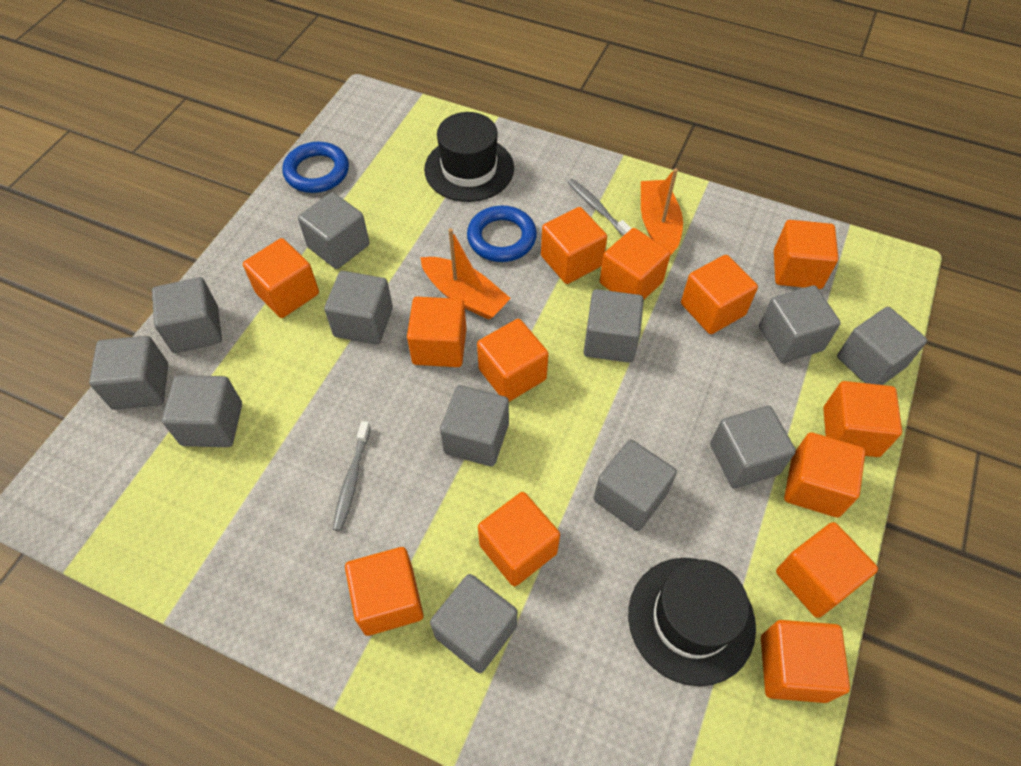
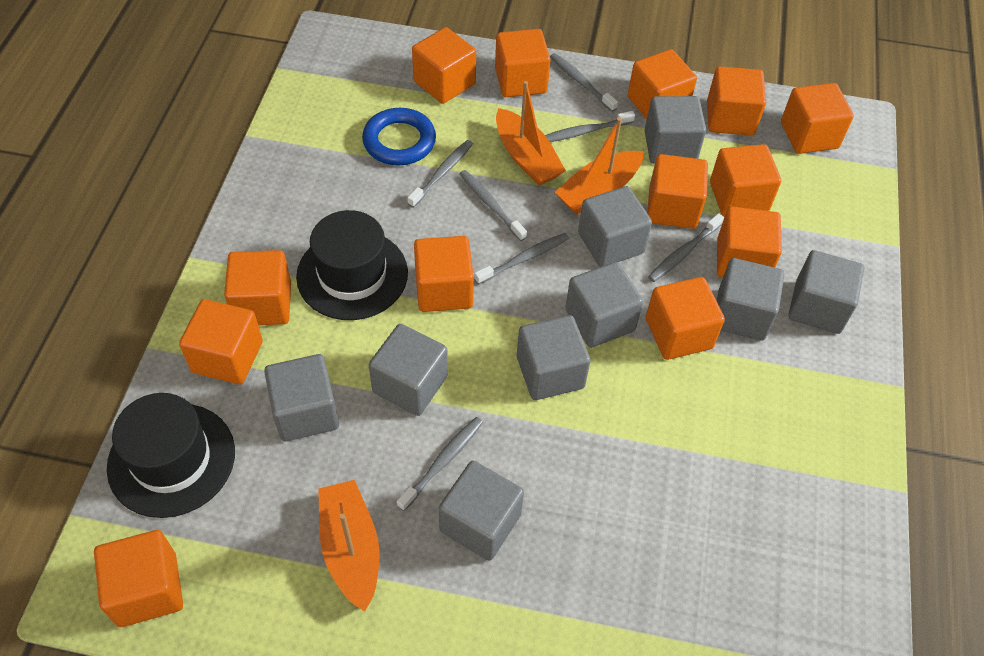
blue ring: 2 -> 1
grey cube: 12 -> 9
grey toothbrush: 2 -> 7
orange boat: 2 -> 3

